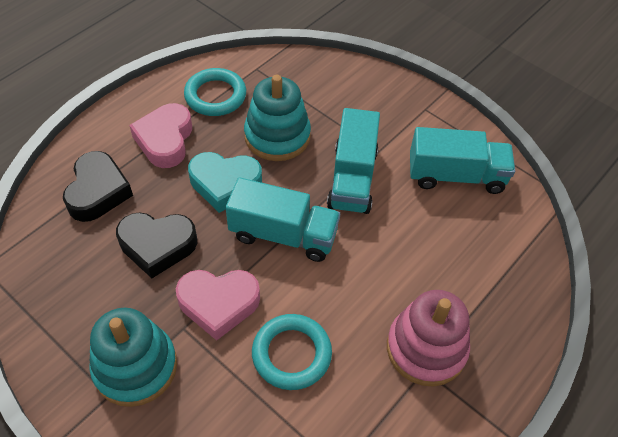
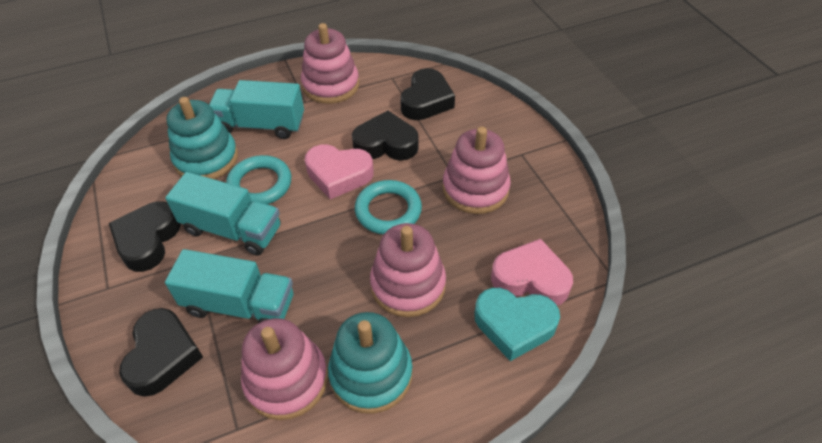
black heart: 2 -> 4
pink stacking toy: 1 -> 4

